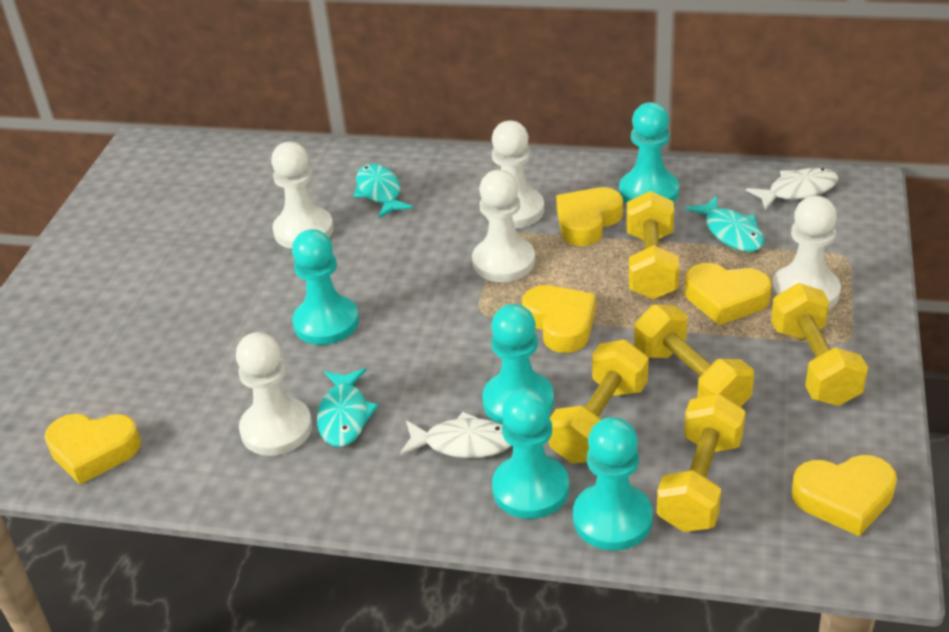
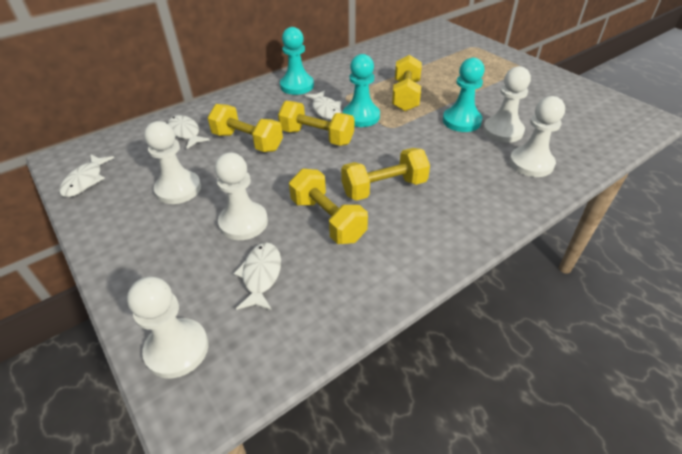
turquoise fish: 3 -> 0
turquoise pawn: 5 -> 3
white fish: 2 -> 4
yellow heart: 5 -> 0

